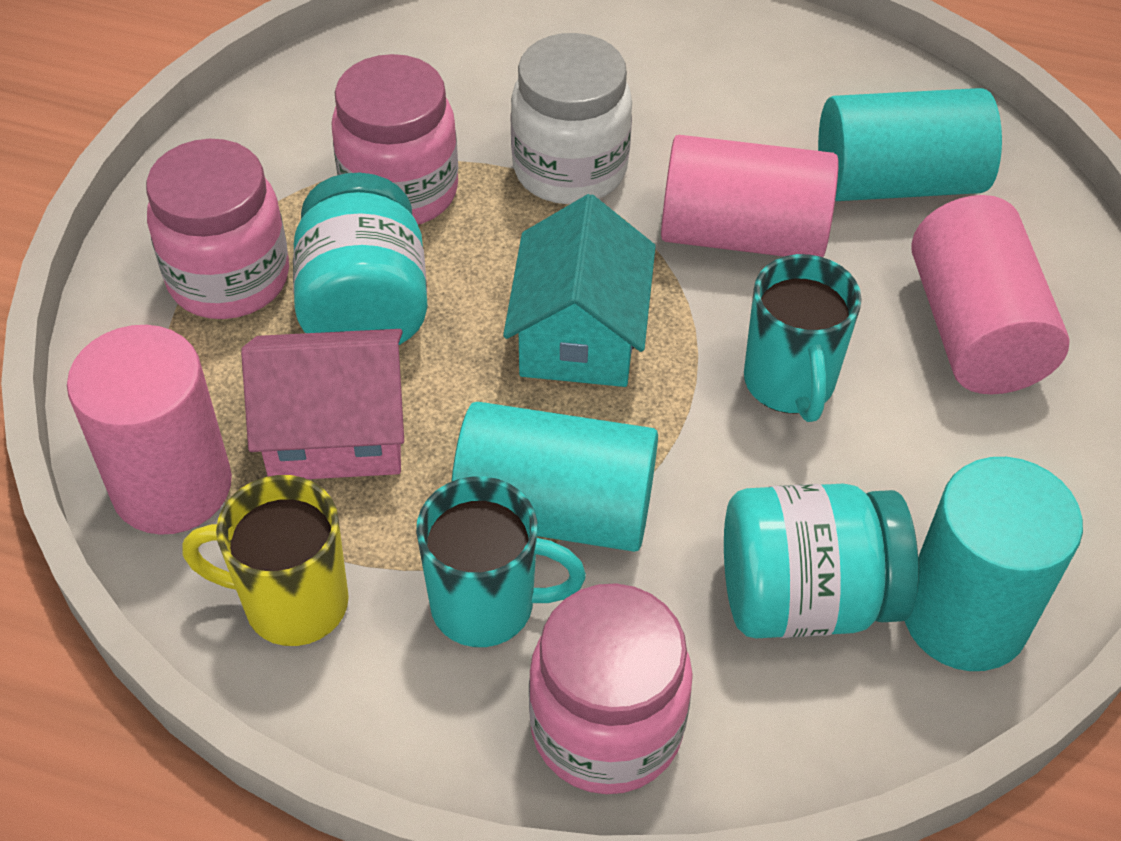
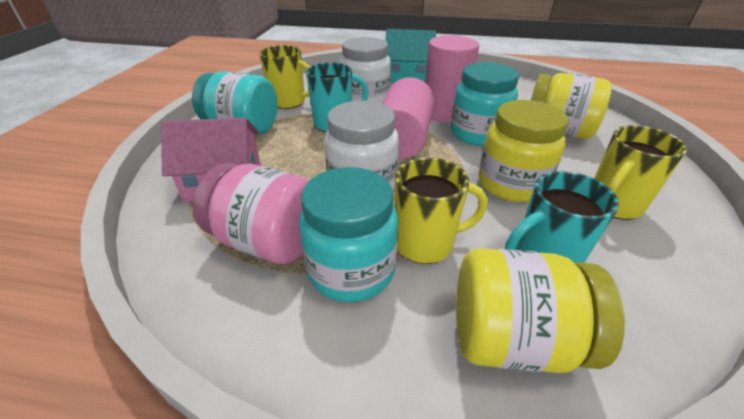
pink cylinder: 3 -> 2
pink jar: 3 -> 1
turquoise cylinder: 3 -> 0
turquoise jar: 2 -> 3
white jar: 1 -> 2
yellow jar: 0 -> 3
yellow mug: 1 -> 3

